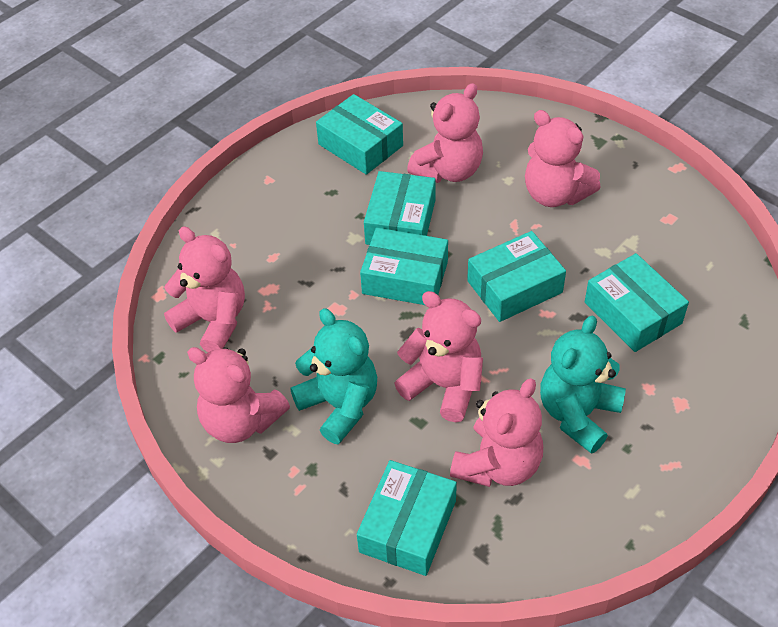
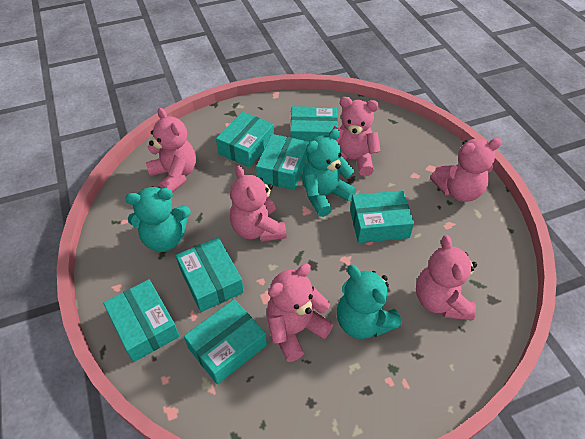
turquoise box: 6 -> 7
turquoise teddy bear: 2 -> 3

